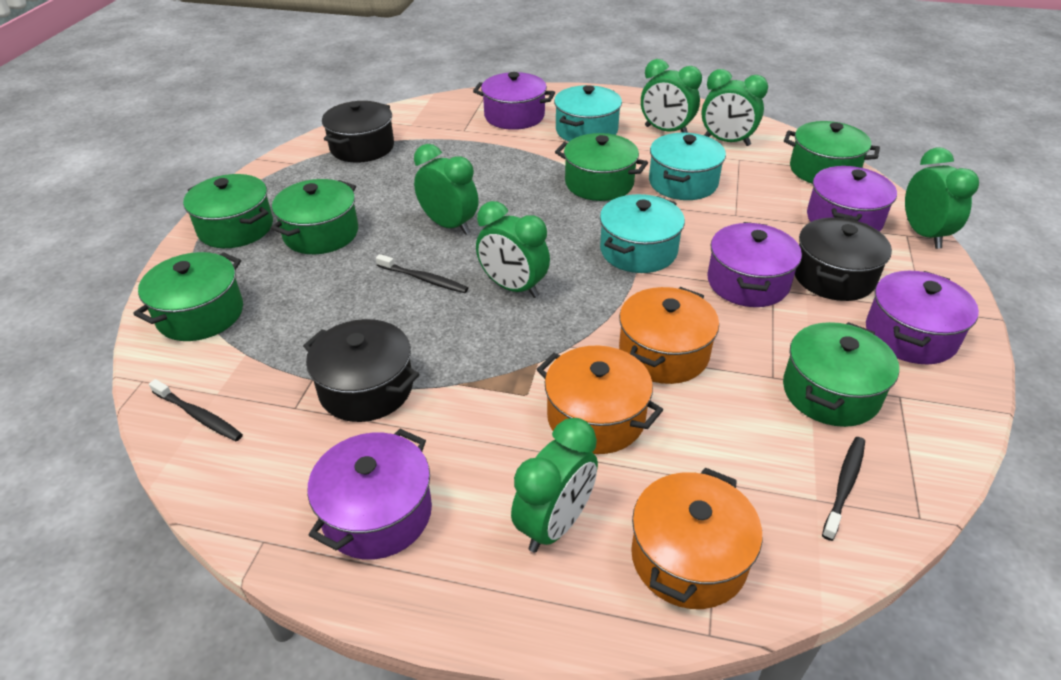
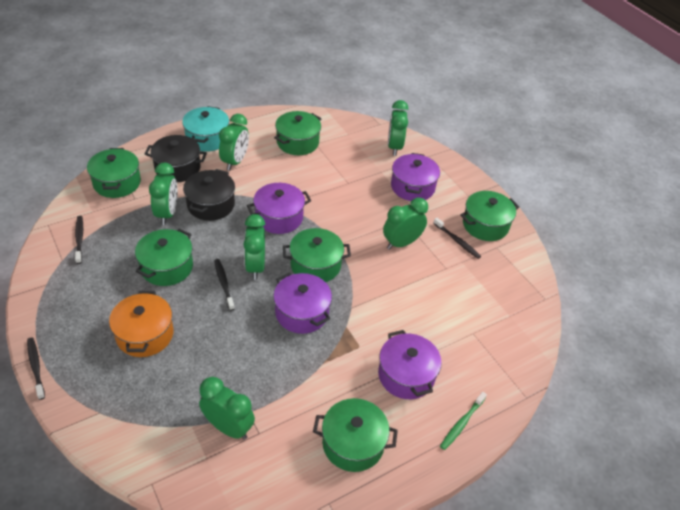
black pot: 3 -> 2
black toothbrush: 3 -> 4
green toothbrush: 0 -> 1
orange pot: 3 -> 1
purple pot: 5 -> 4
turquoise pot: 3 -> 1

